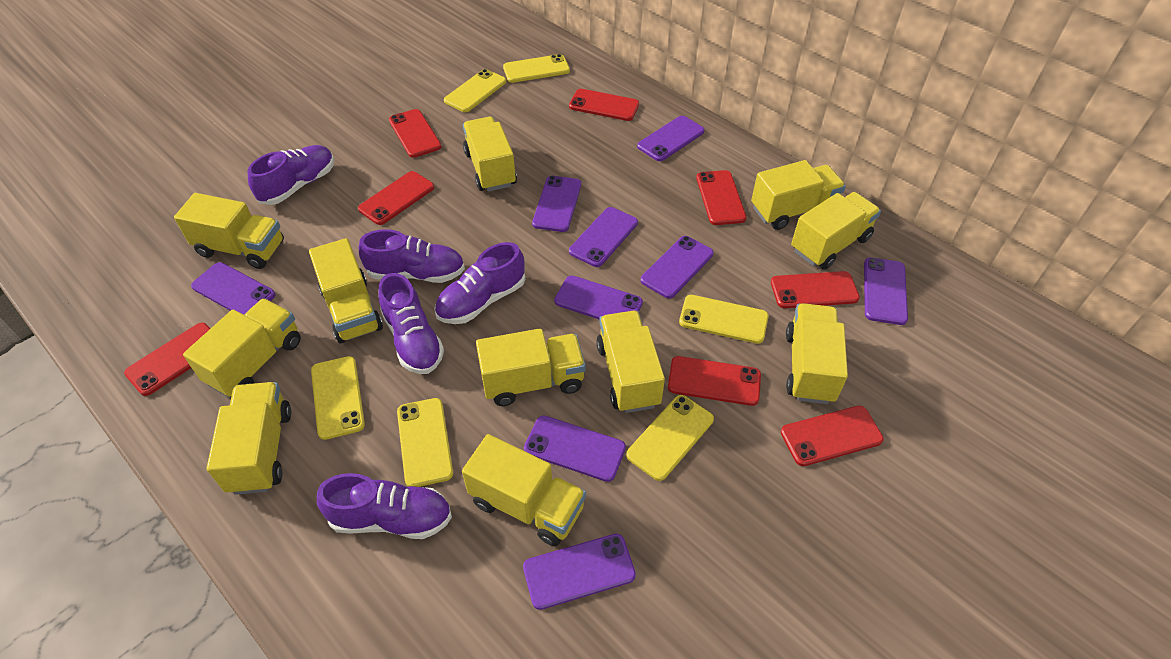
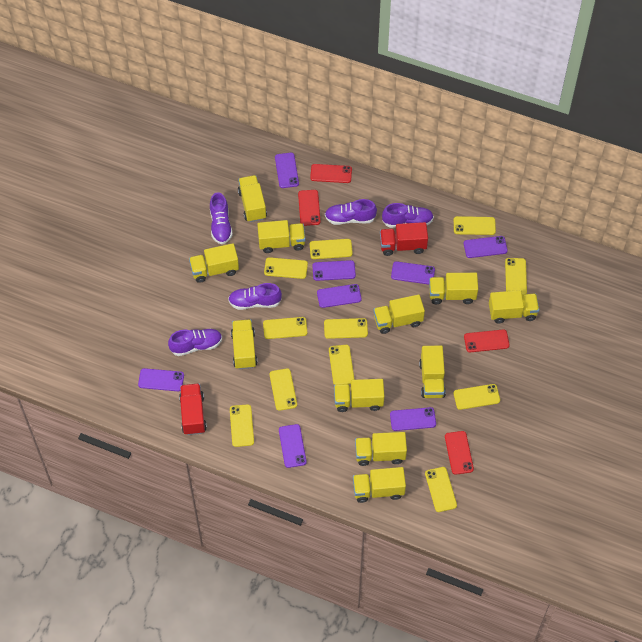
purple phone: 9 -> 8
red phone: 8 -> 4
red truck: 0 -> 2
yellow phone: 6 -> 11

